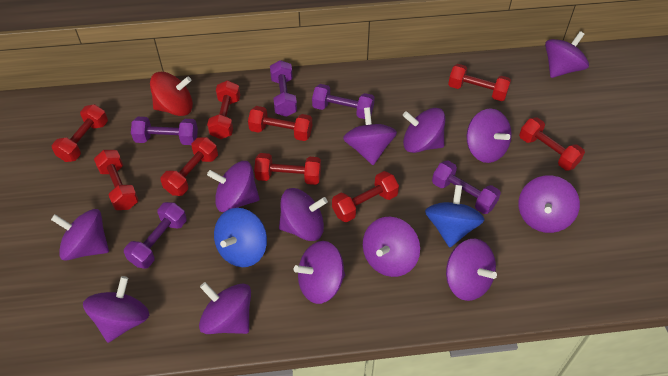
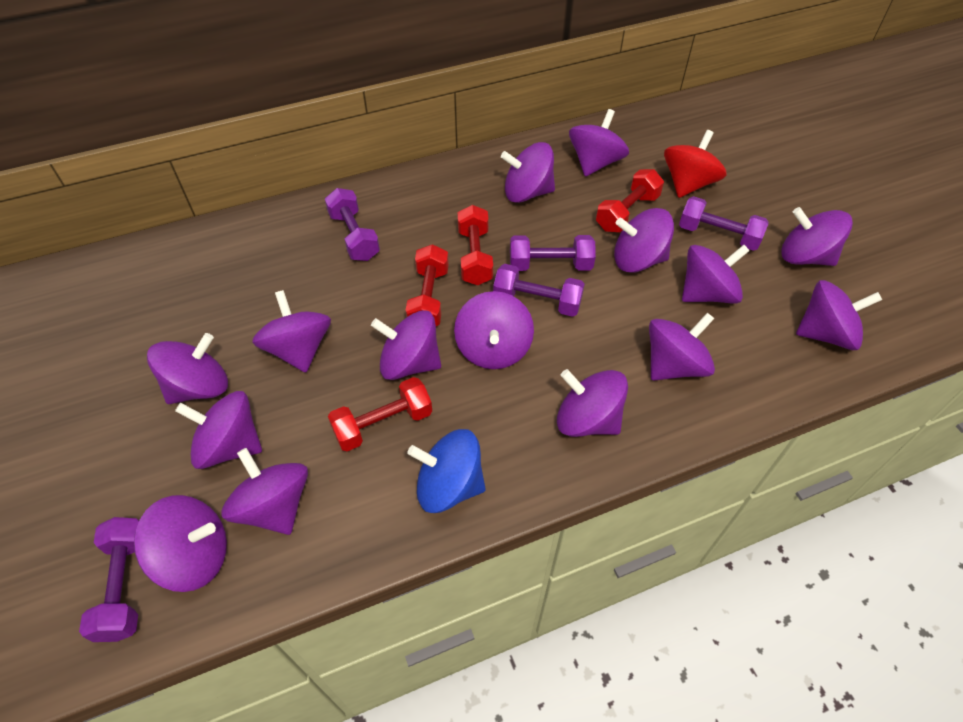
blue spinning top: 2 -> 1
purple spinning top: 13 -> 15
red dumbbell: 9 -> 4

